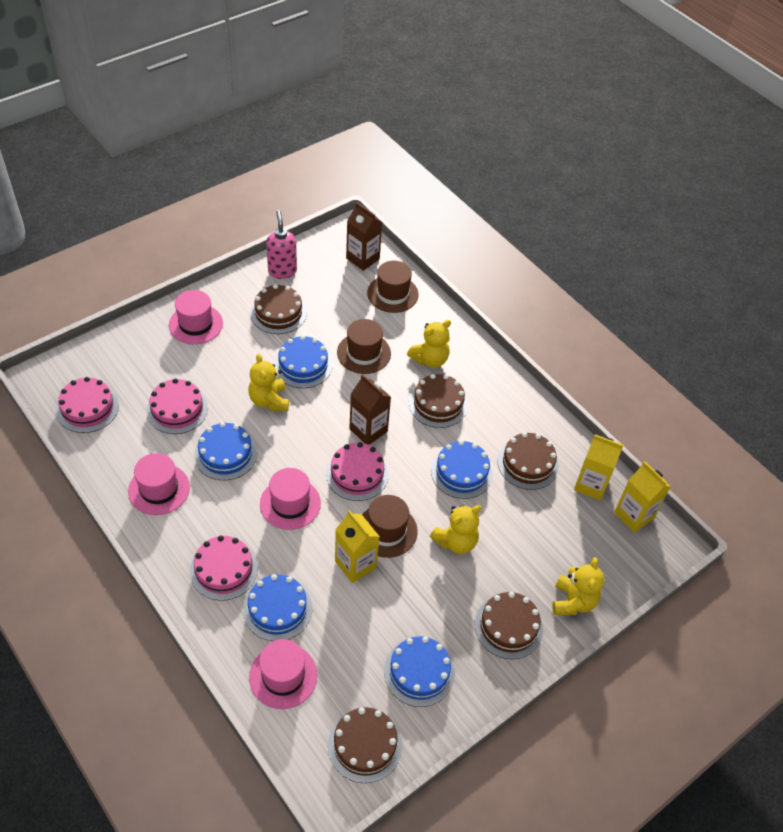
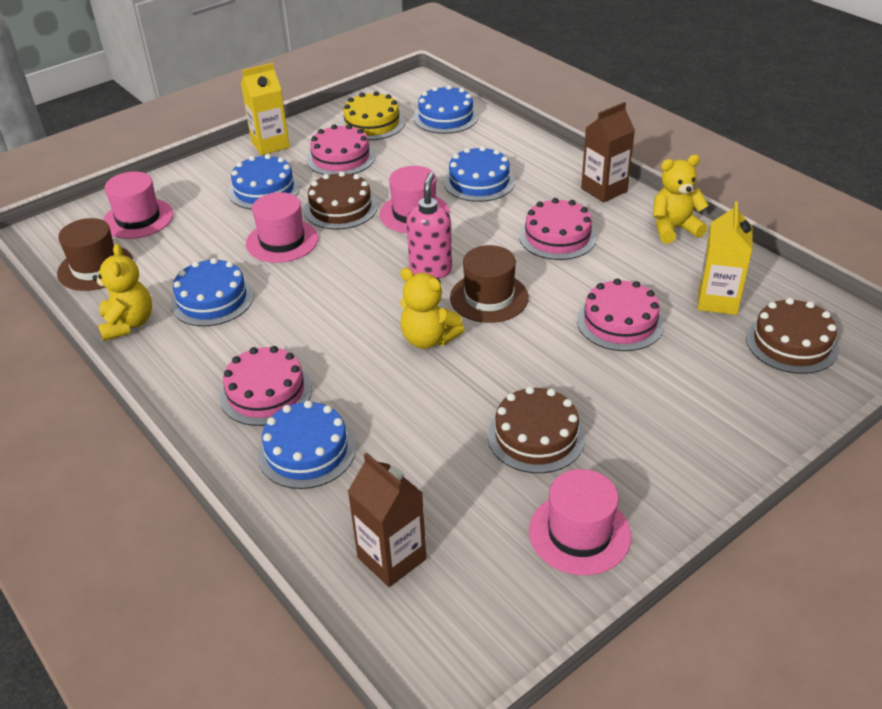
brown cake: 5 -> 3
brown hat: 3 -> 2
yellow cake: 0 -> 1
yellow carton: 3 -> 2
yellow teddy bear: 4 -> 3

